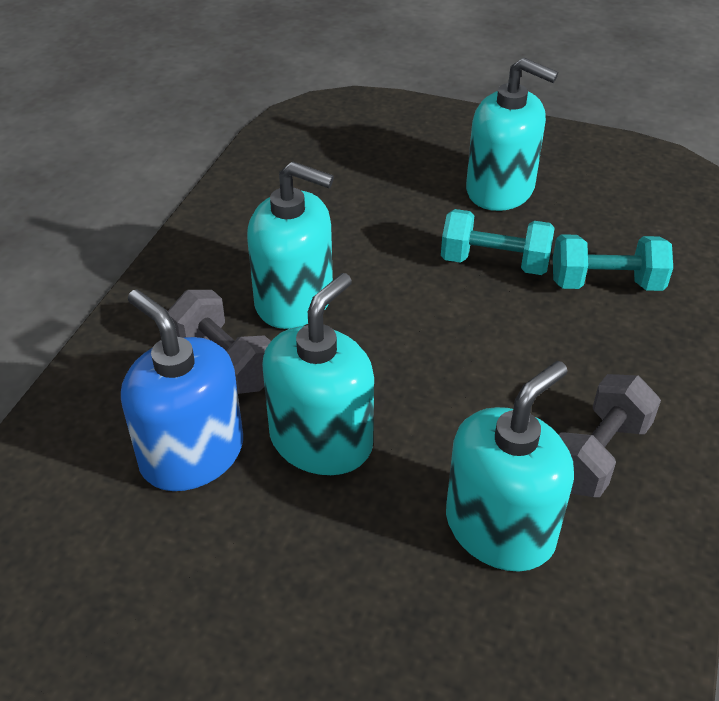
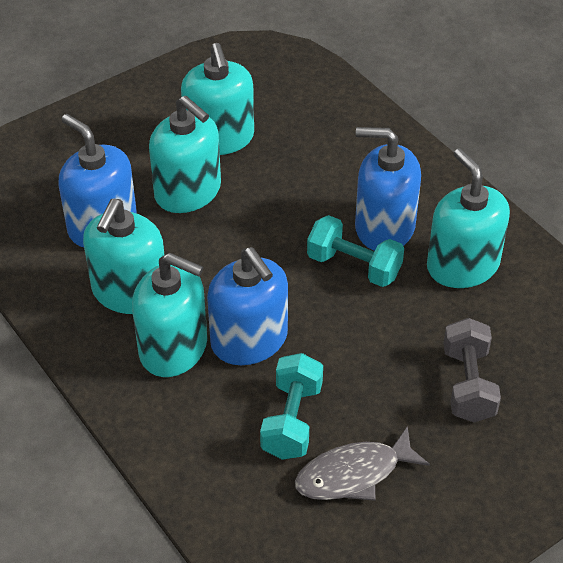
blue soap dispenser: 1 -> 3
grey dumbbell: 2 -> 1
grey fish: 0 -> 1
turquoise soap dispenser: 4 -> 5

